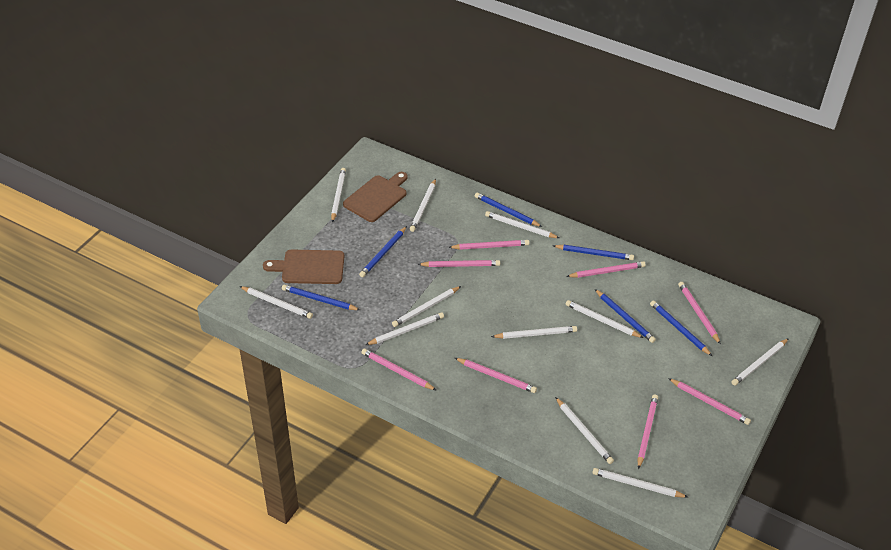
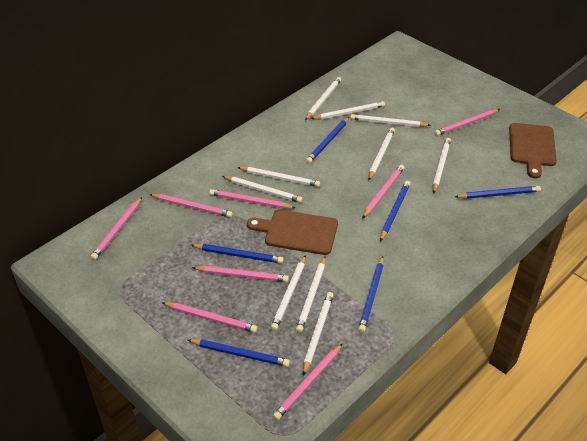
white pencil: 11 -> 10

